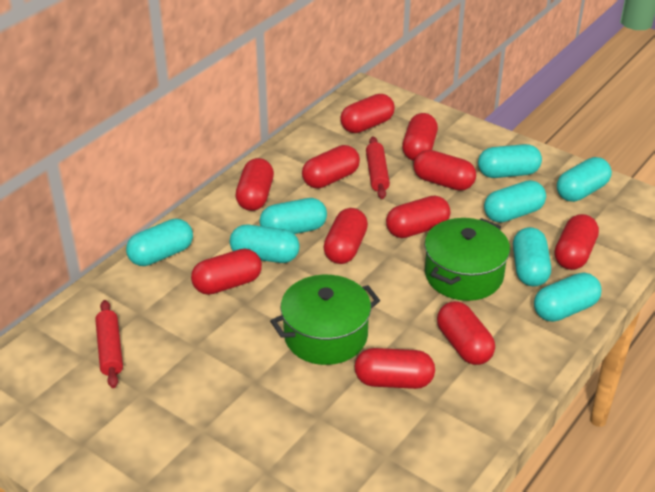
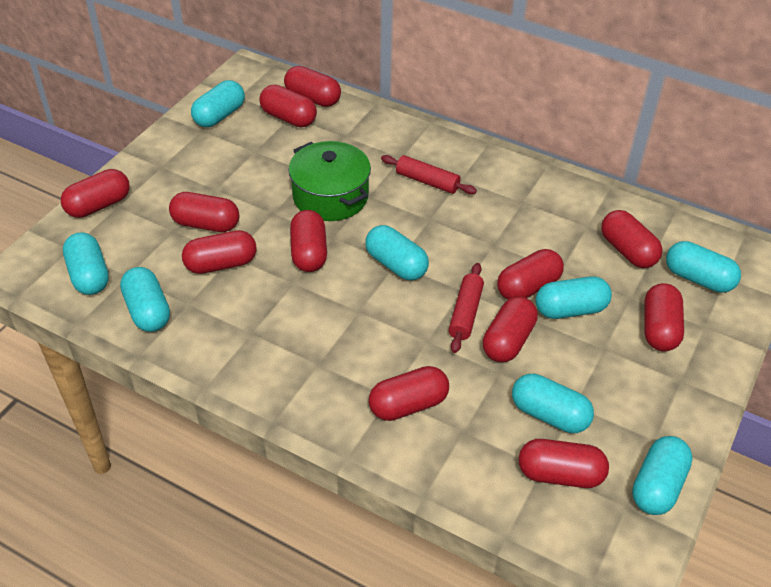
green pot: 2 -> 1
red capsule: 11 -> 12

